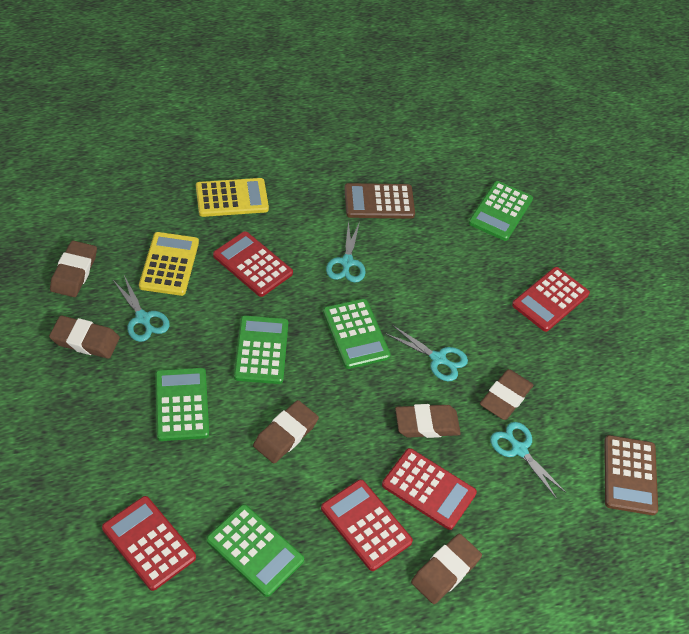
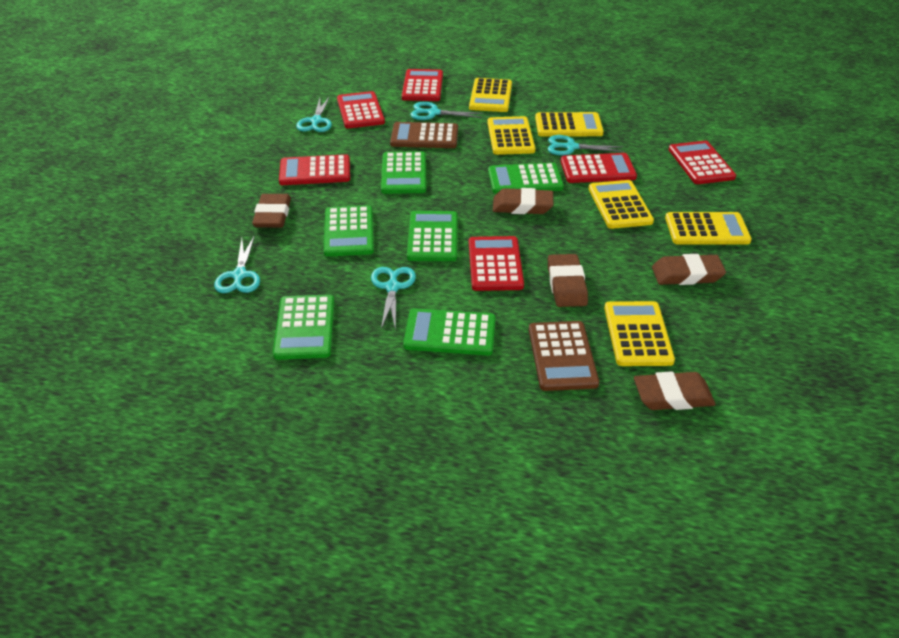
brown eraser: 6 -> 5
green calculator: 5 -> 6
red calculator: 5 -> 6
turquoise scissors: 4 -> 5
yellow calculator: 2 -> 6

